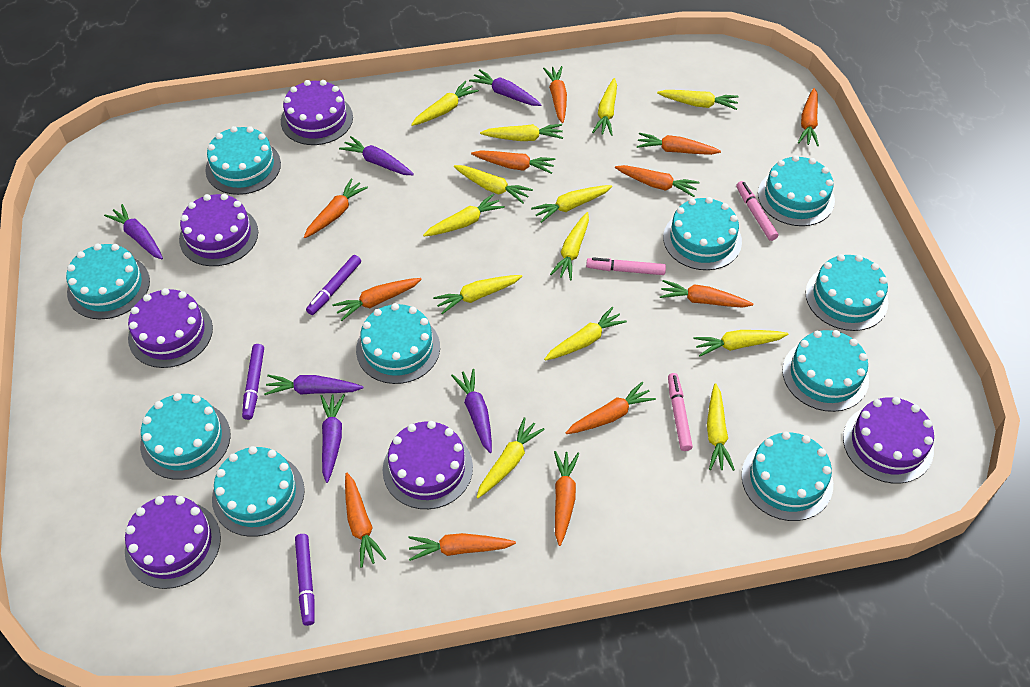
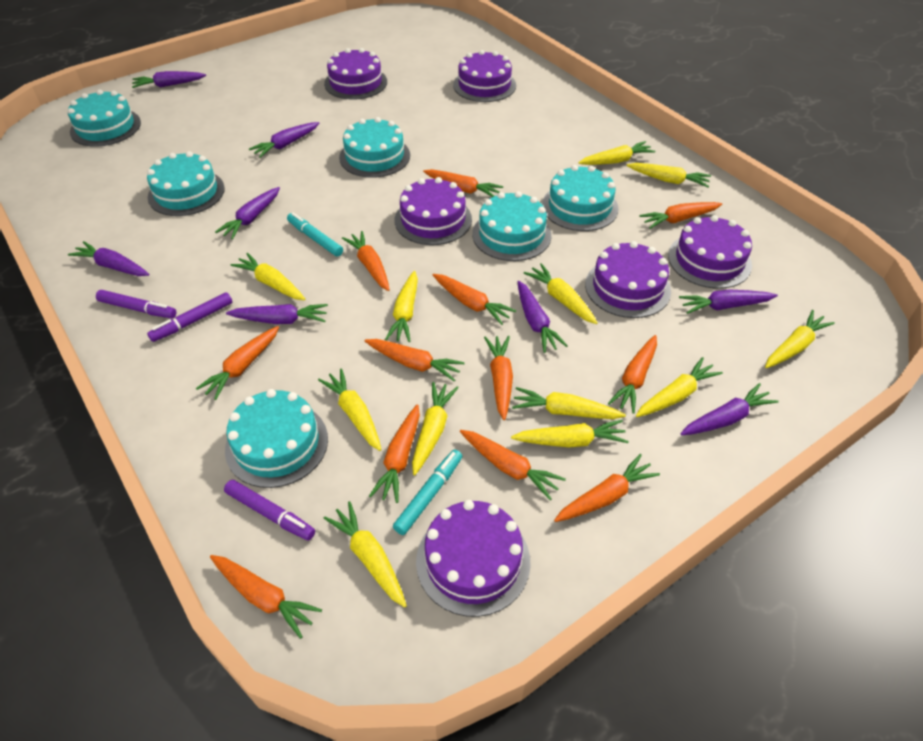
pink marker: 3 -> 0
purple carrot: 6 -> 8
turquoise cake: 10 -> 6
turquoise marker: 0 -> 2
yellow carrot: 13 -> 12

